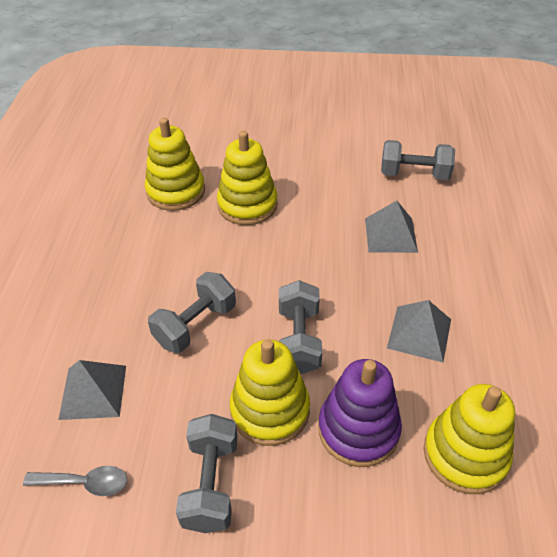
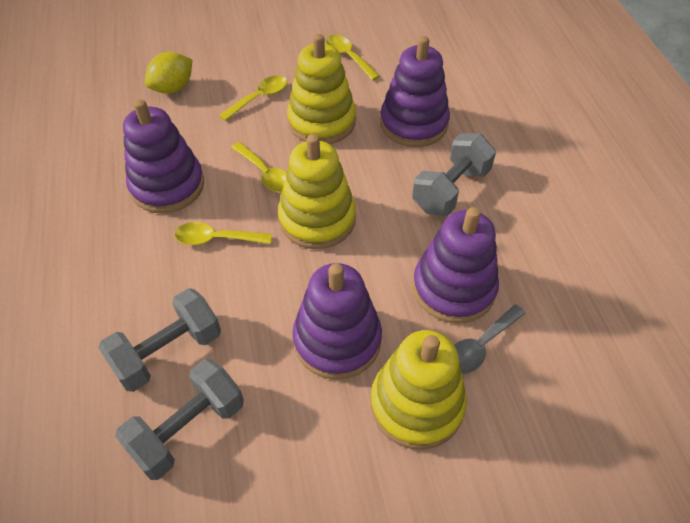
grey dumbbell: 4 -> 3
grey pyramid: 3 -> 0
purple stacking toy: 1 -> 4
yellow lemon: 0 -> 1
yellow spoon: 0 -> 4
yellow stacking toy: 4 -> 3

